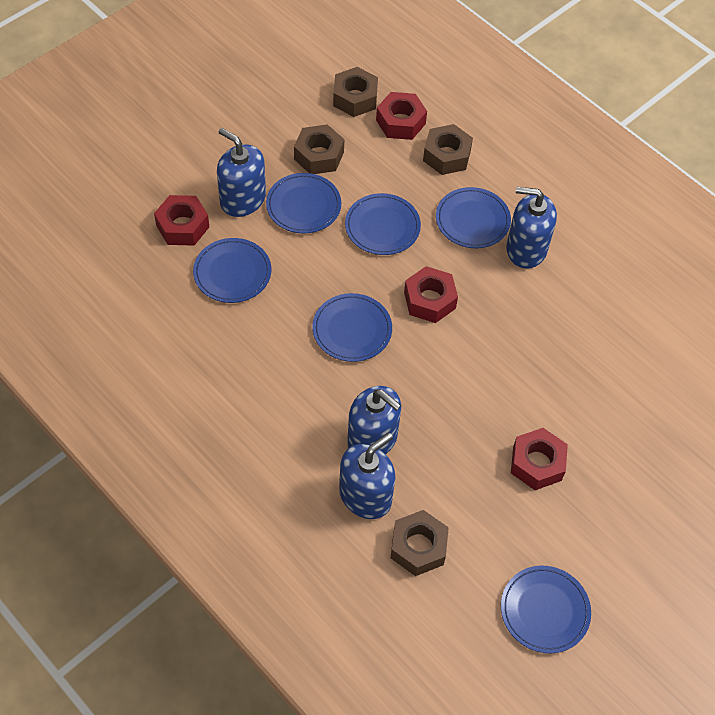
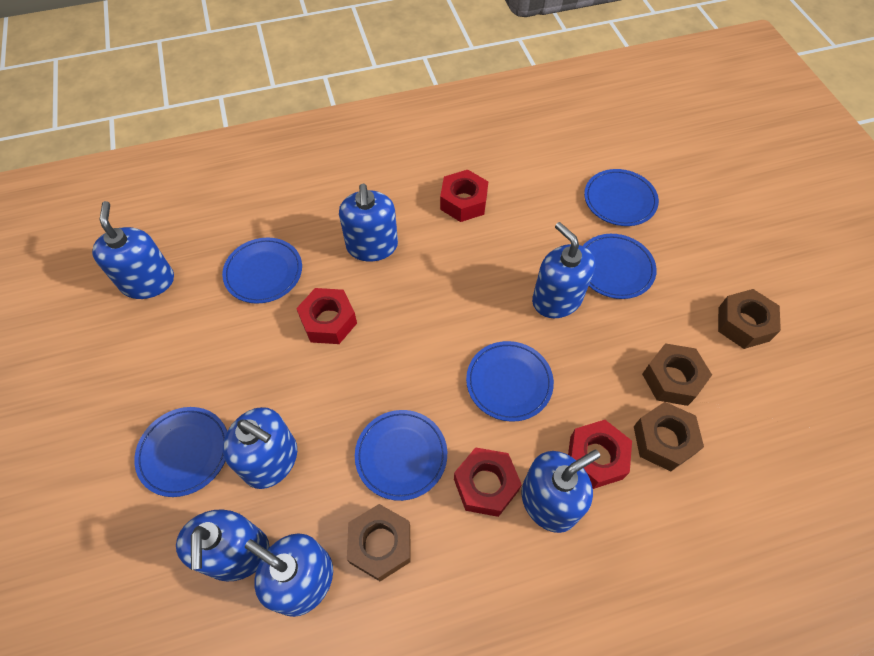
blue soap dispenser: 4 -> 7

